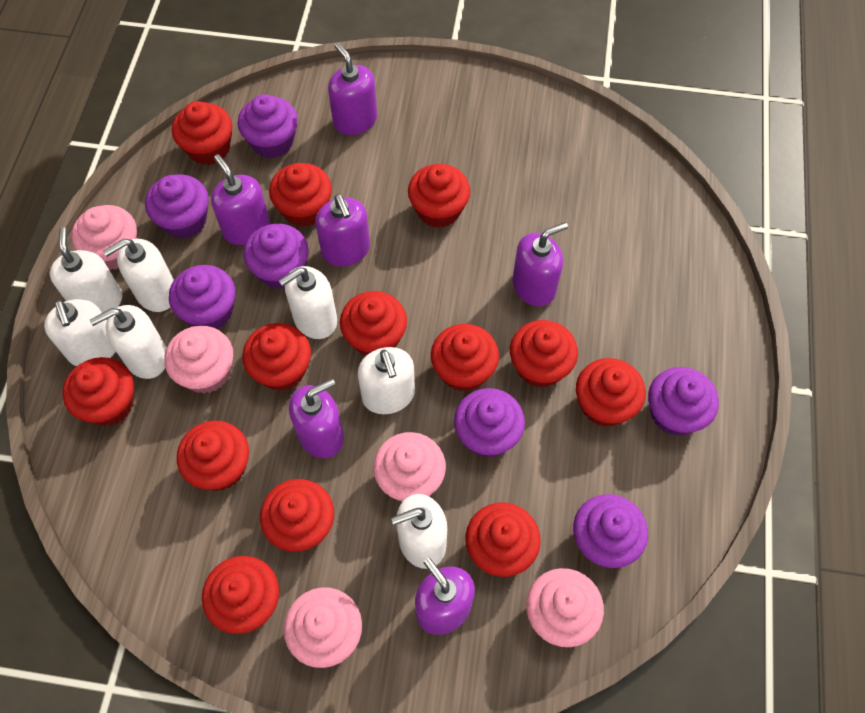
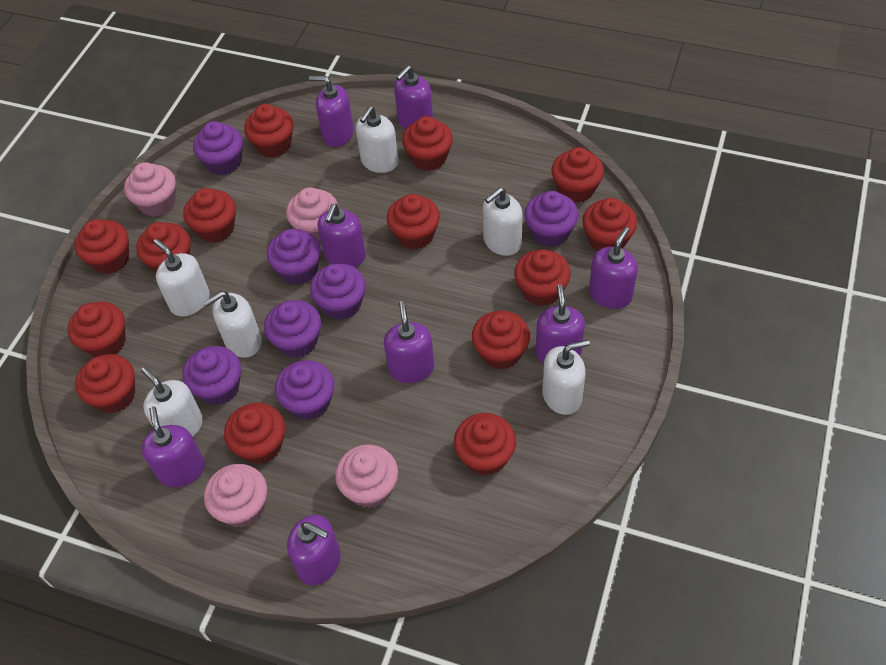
pink cupcake: 5 -> 4
purple soap dispenser: 6 -> 8
red cupcake: 13 -> 14
white soap dispenser: 7 -> 6

